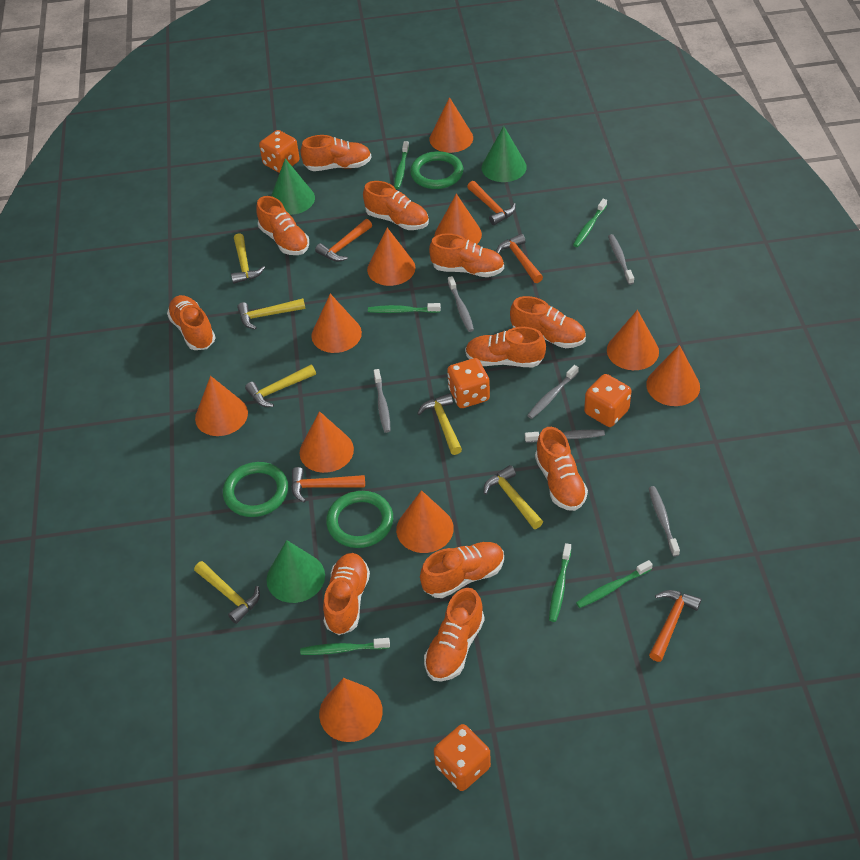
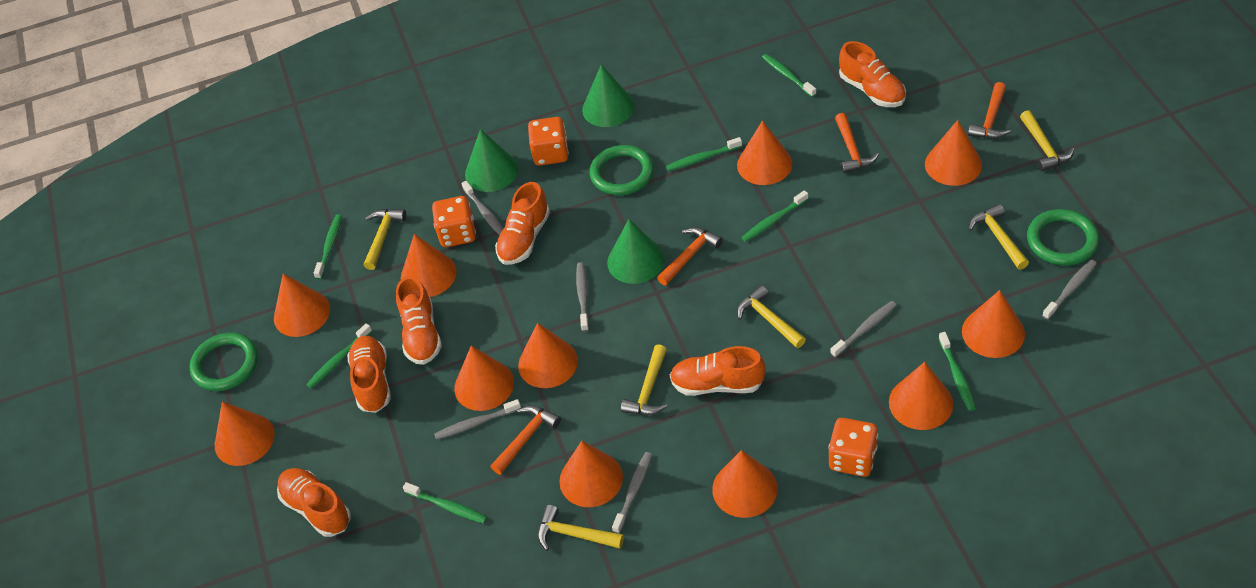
green toothbrush: 6 -> 7
orange cone: 10 -> 11
orange dice: 4 -> 3
orange hammer: 5 -> 4
orange shoe: 11 -> 6

